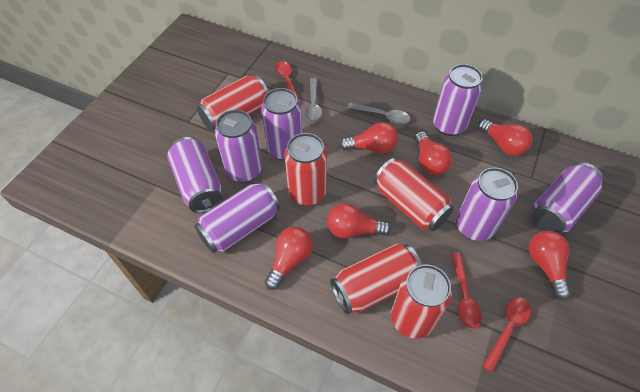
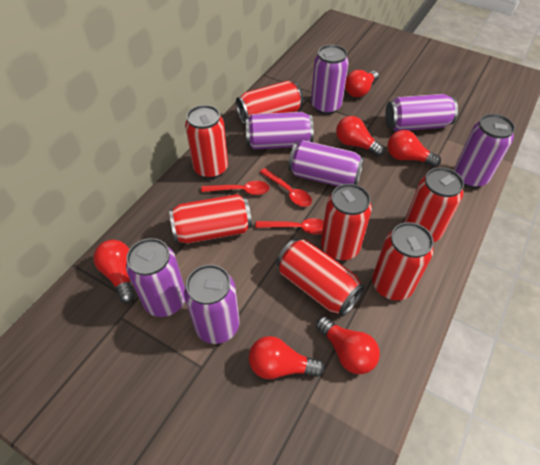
grey spoon: 2 -> 0
red can: 5 -> 7

